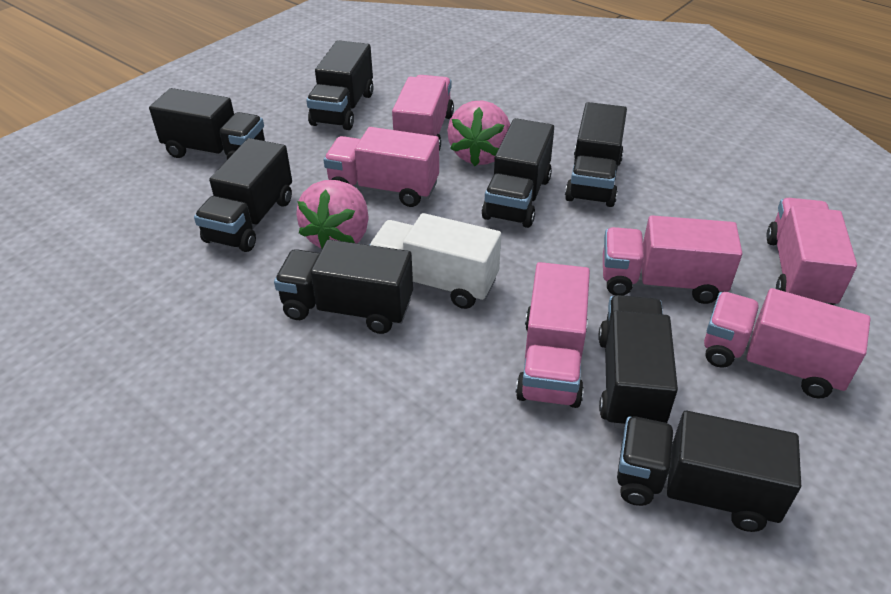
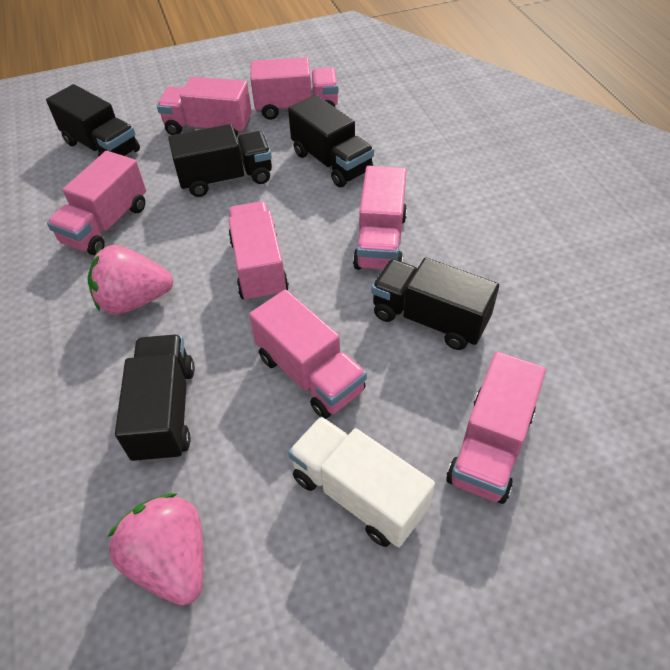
black truck: 8 -> 5
pink truck: 6 -> 7

